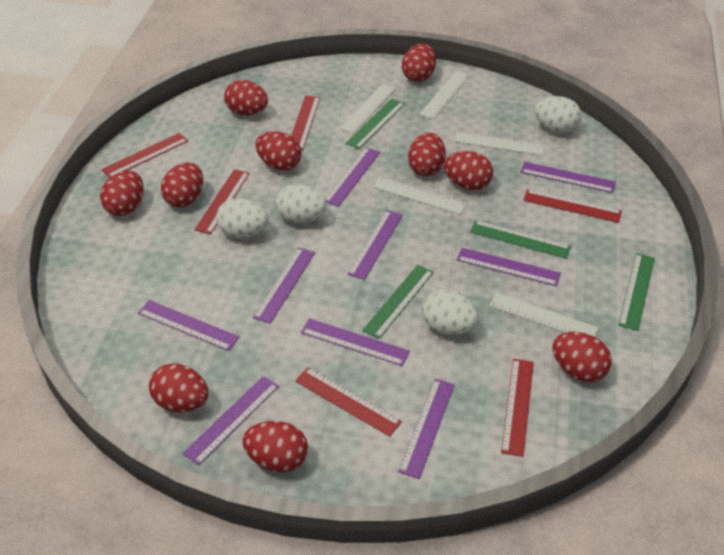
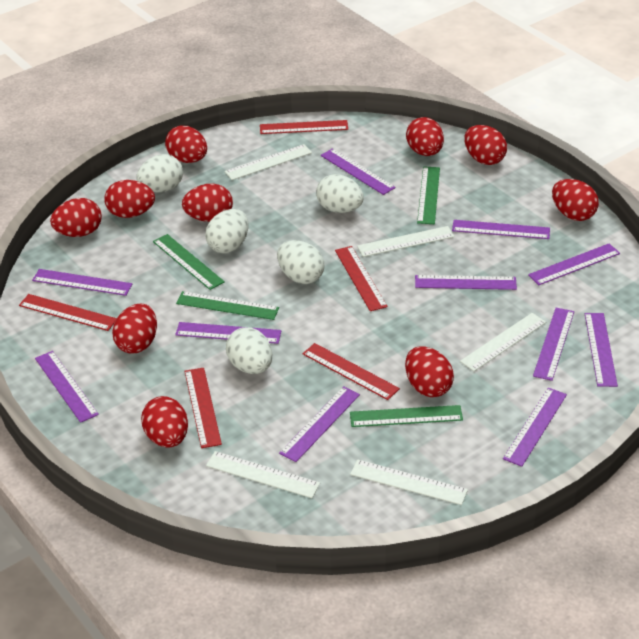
purple ruler: 9 -> 11
red ruler: 6 -> 5
white egg: 4 -> 5

